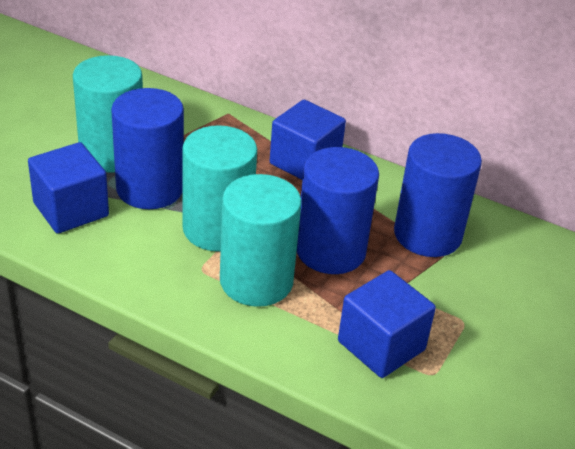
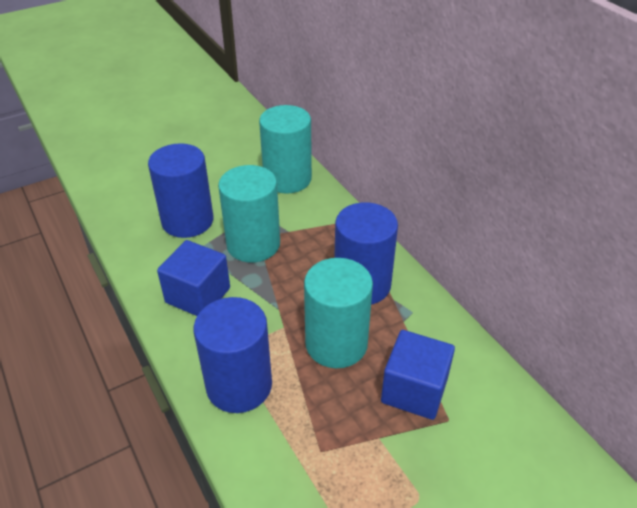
blue cube: 3 -> 2

